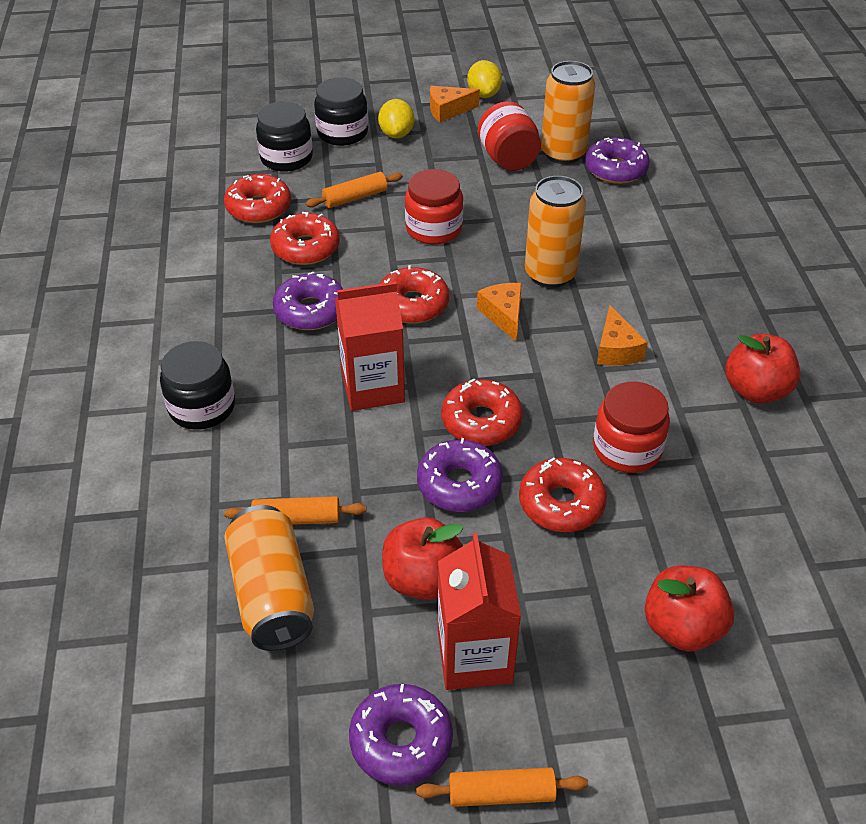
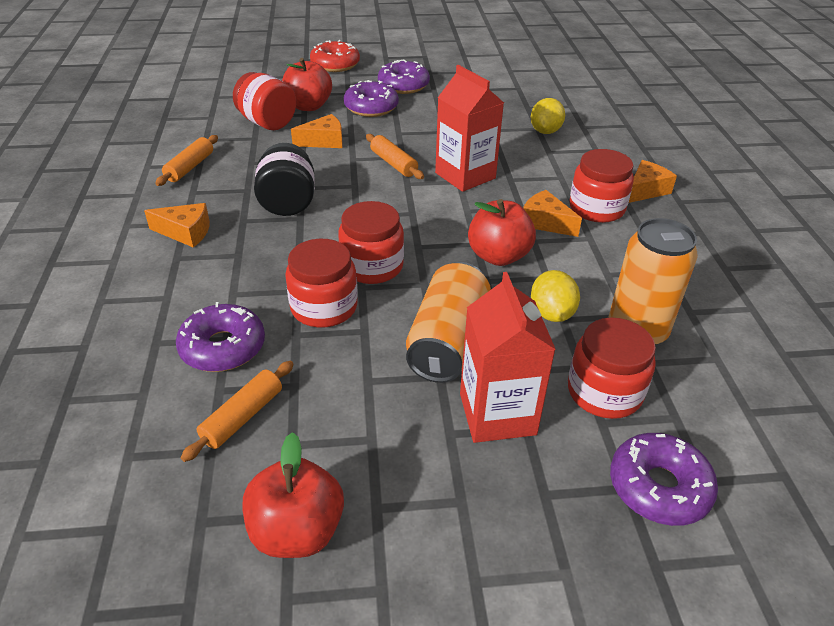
black jar: 3 -> 1
orange can: 3 -> 2
orange cheese: 3 -> 4
red donut: 5 -> 1
red jar: 3 -> 5

